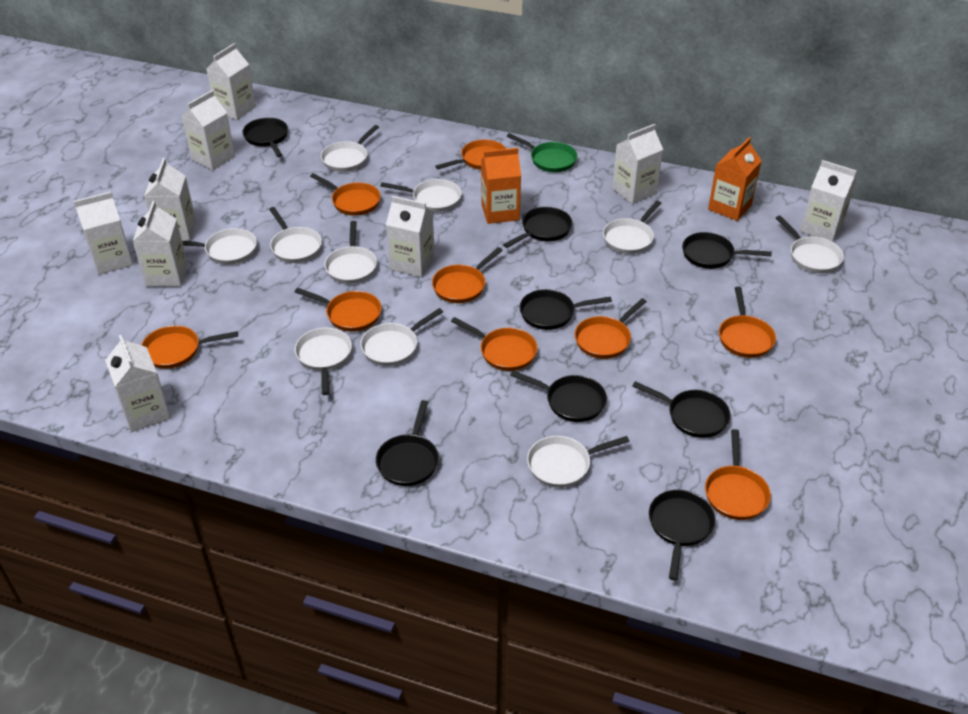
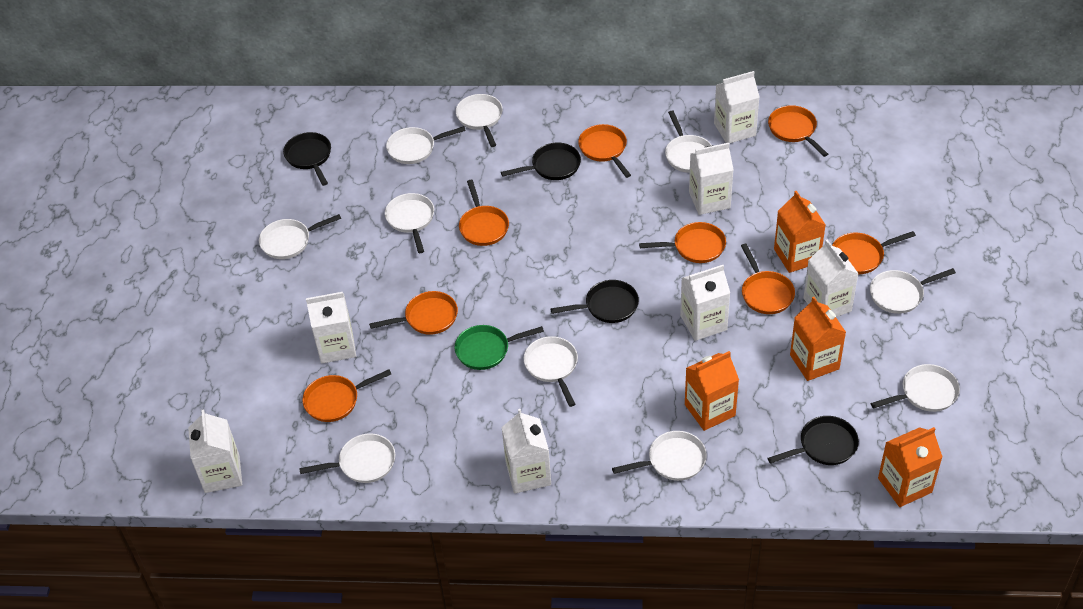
black pan: 8 -> 4
orange carton: 2 -> 4
orange pan: 9 -> 8
white carton: 9 -> 7

